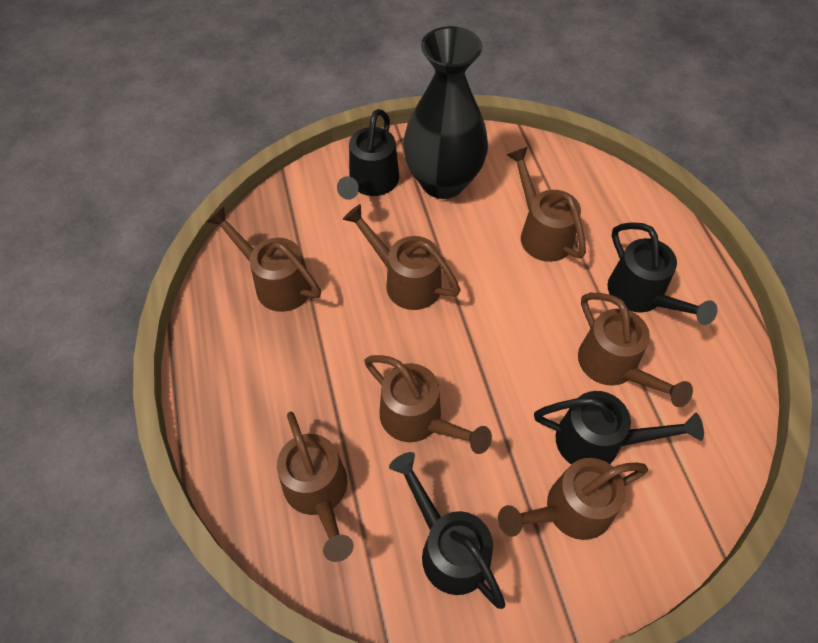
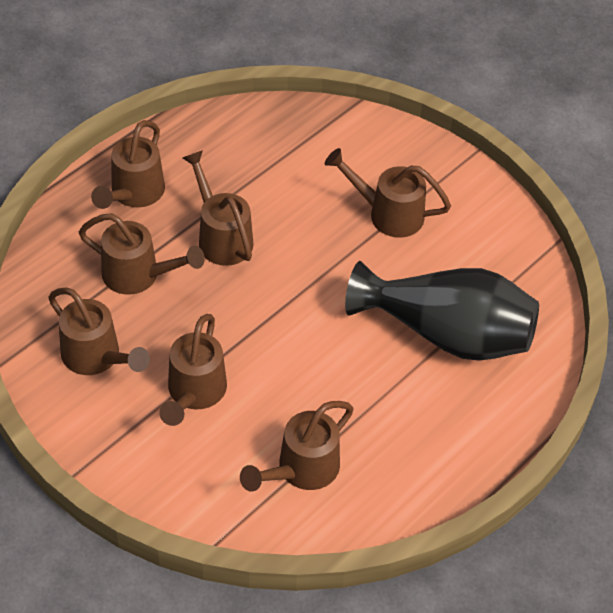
black watering can: 4 -> 0

